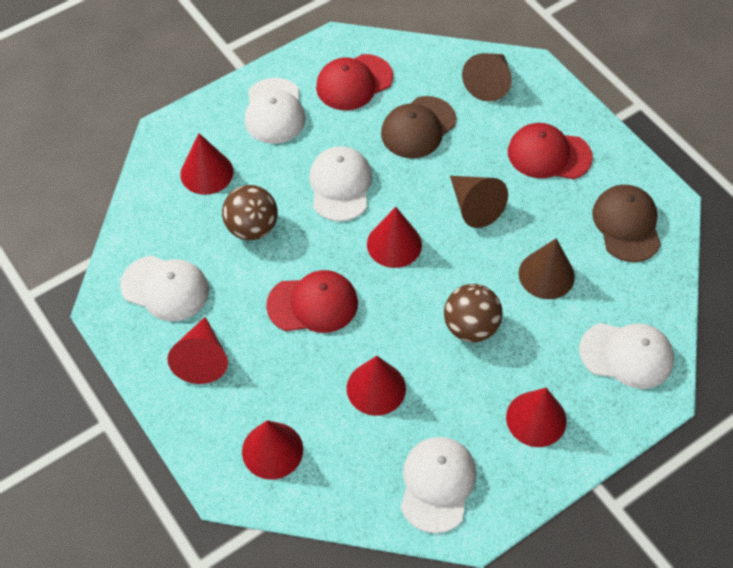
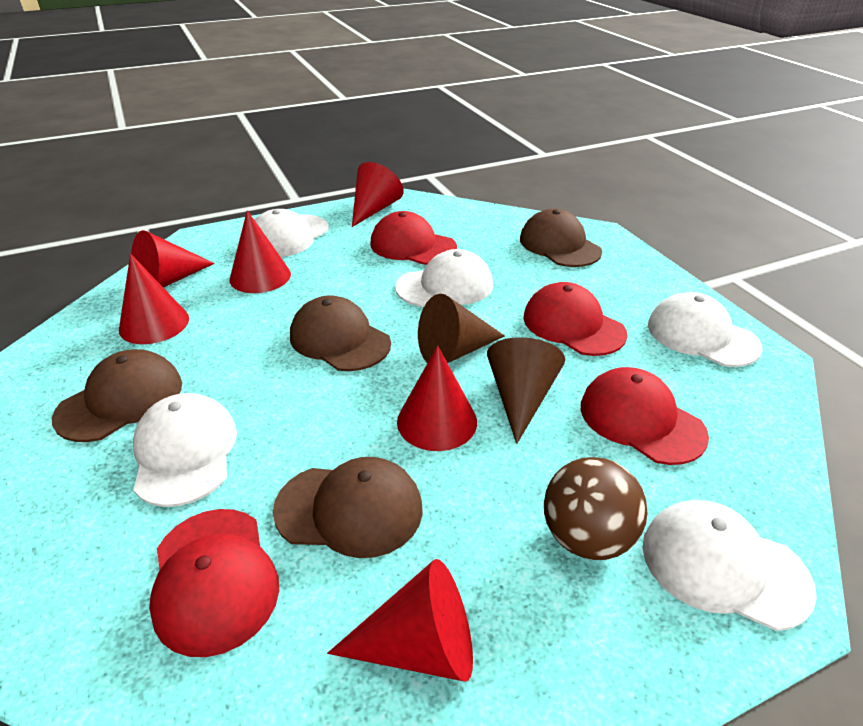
brown ball: 2 -> 1
brown cap: 2 -> 4
brown cone: 3 -> 2
red cap: 3 -> 4

